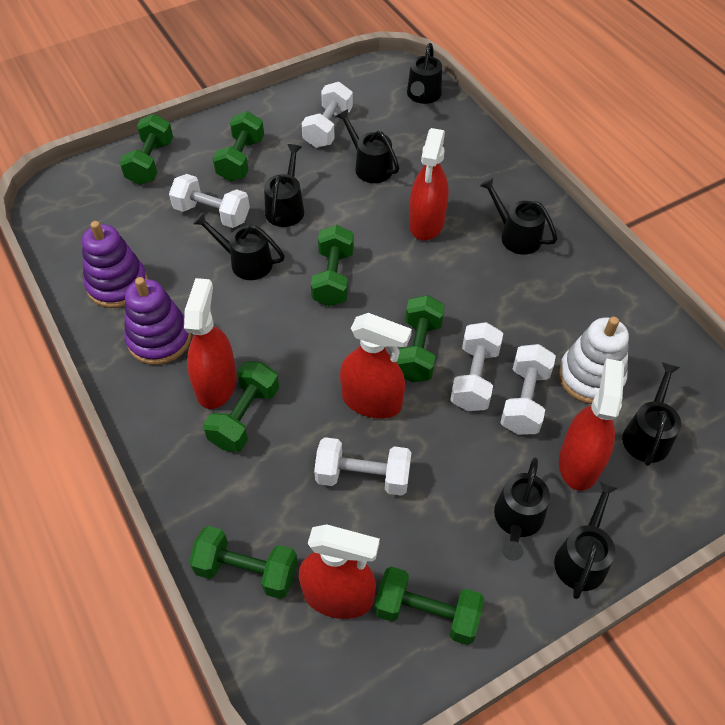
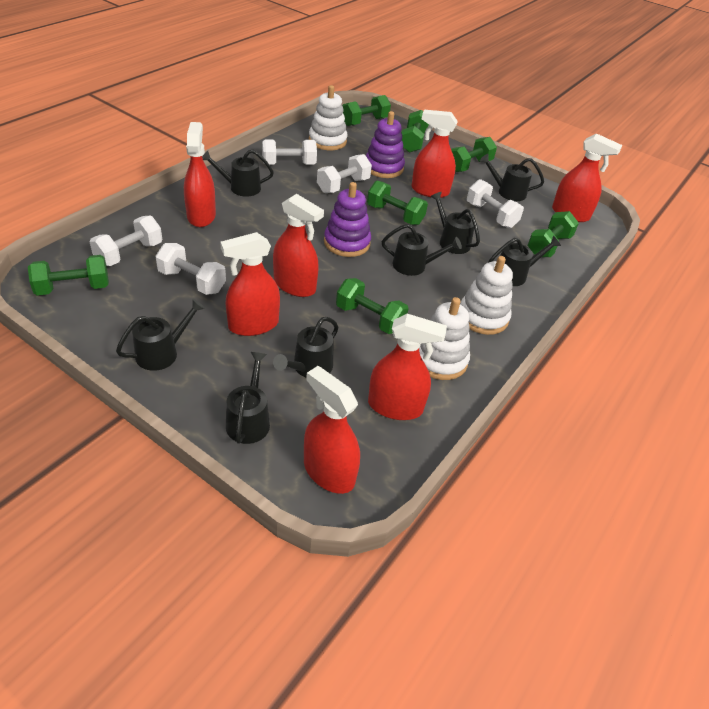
red spray bottle: 5 -> 7
white stacking toy: 1 -> 3

